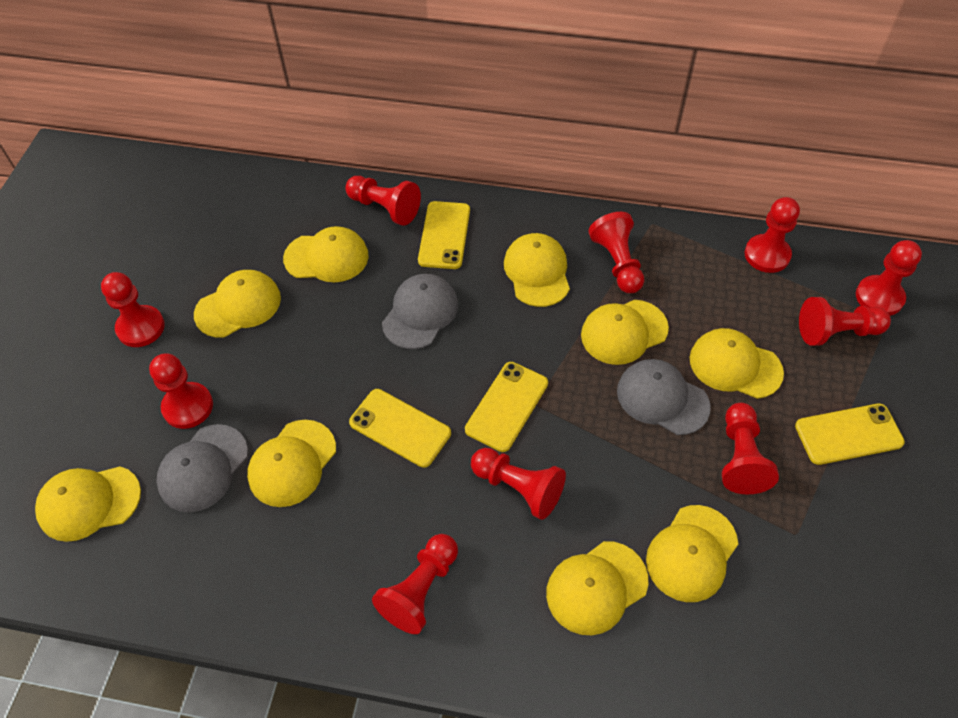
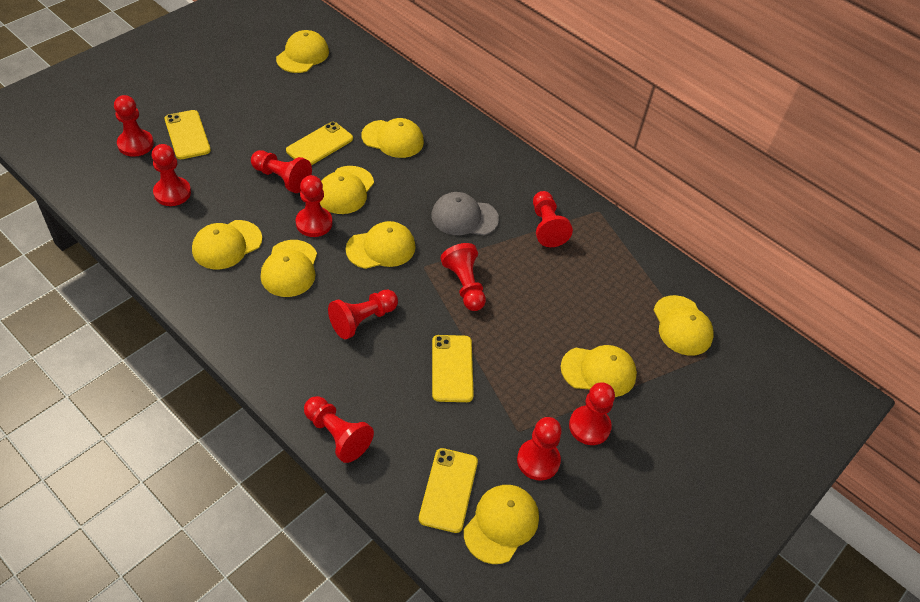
grey cap: 3 -> 1

